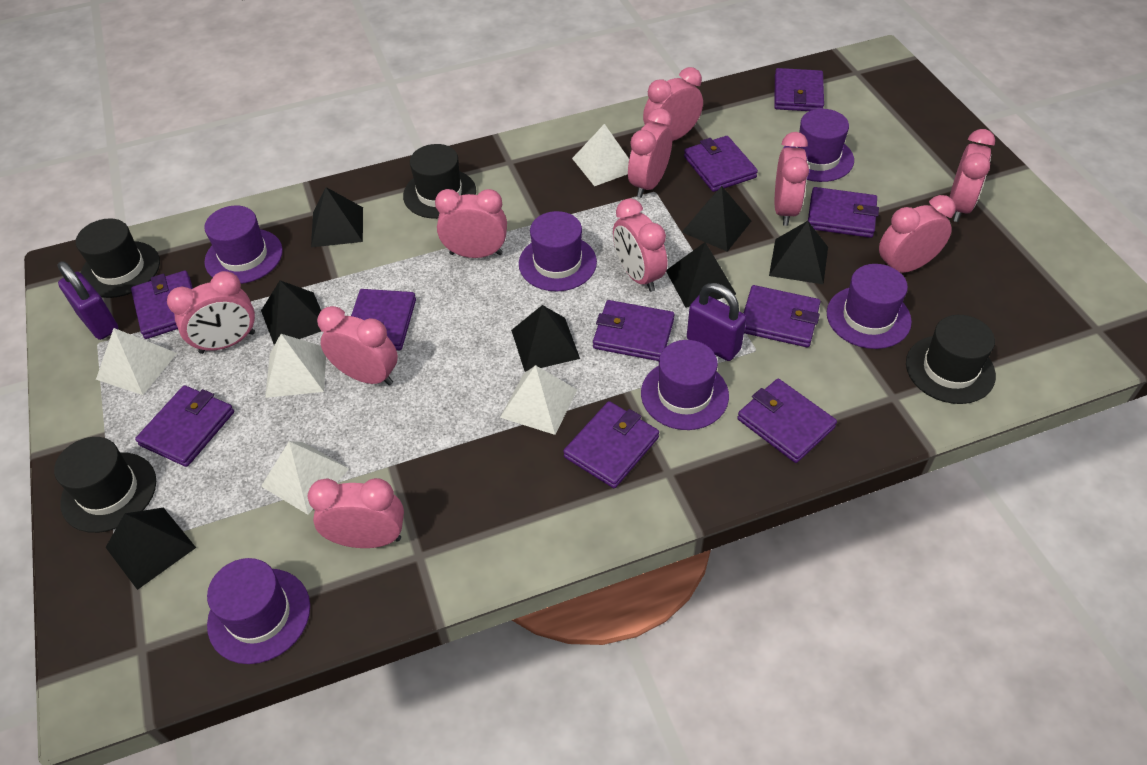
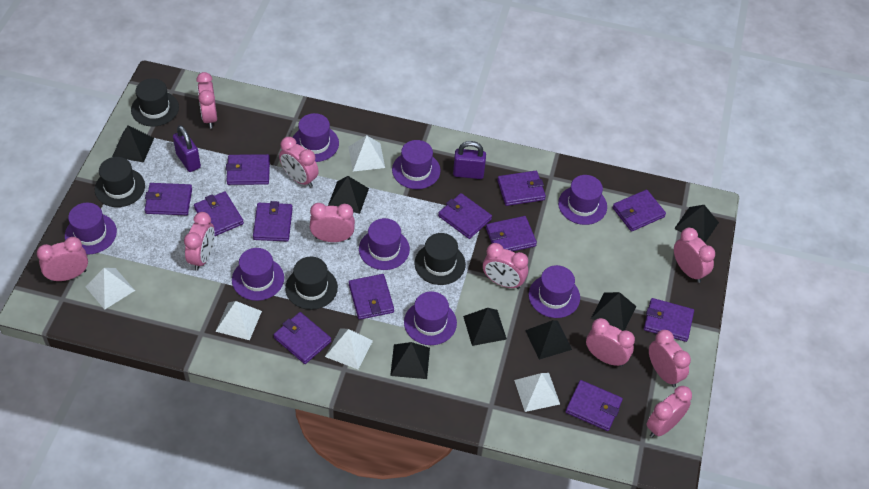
purple hat: 6 -> 8
purple wallet: 10 -> 12

